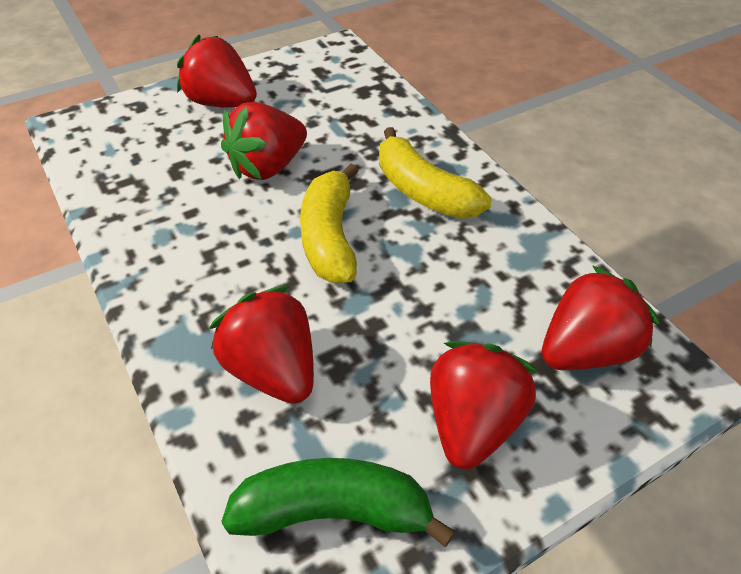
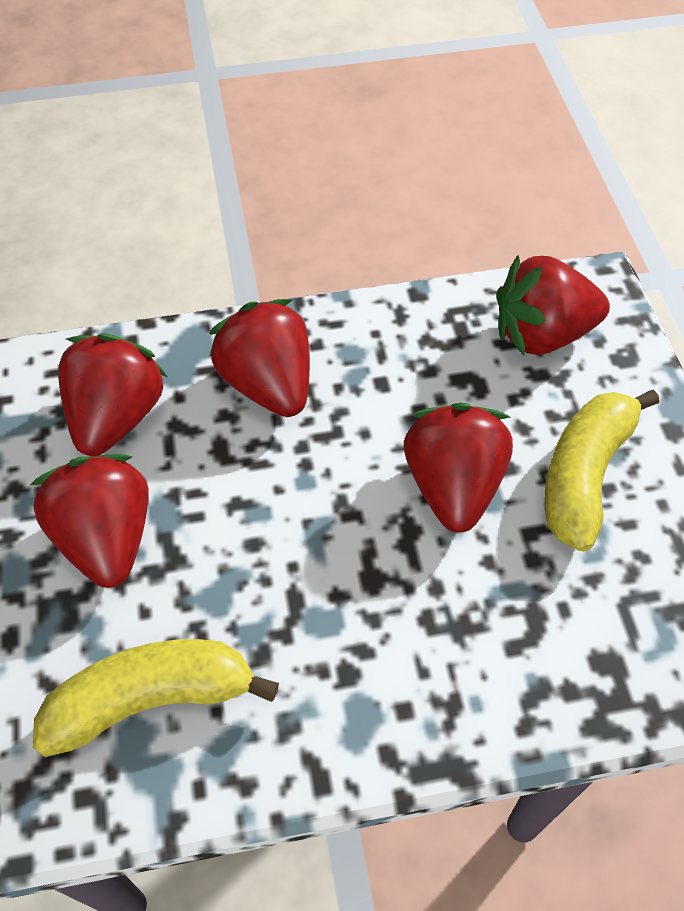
green banana: 1 -> 0

